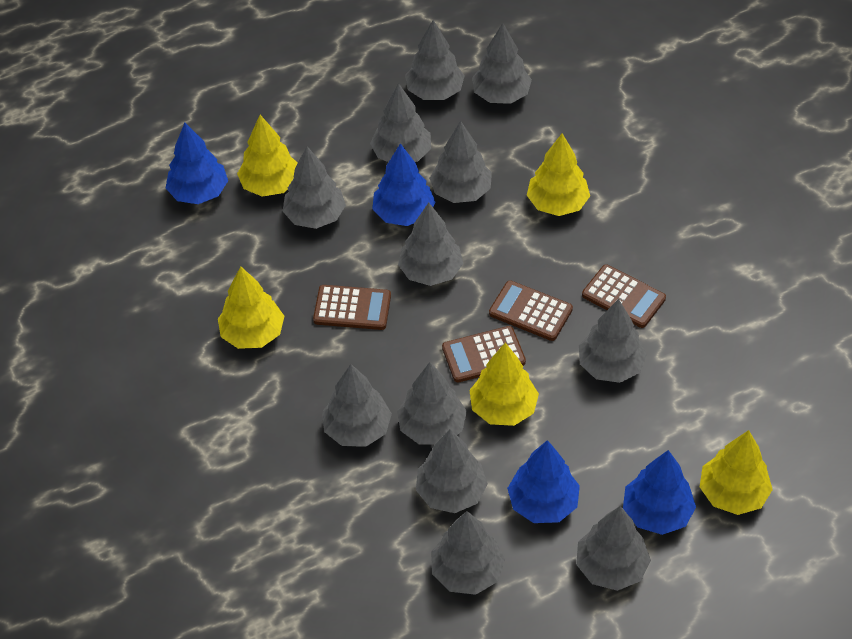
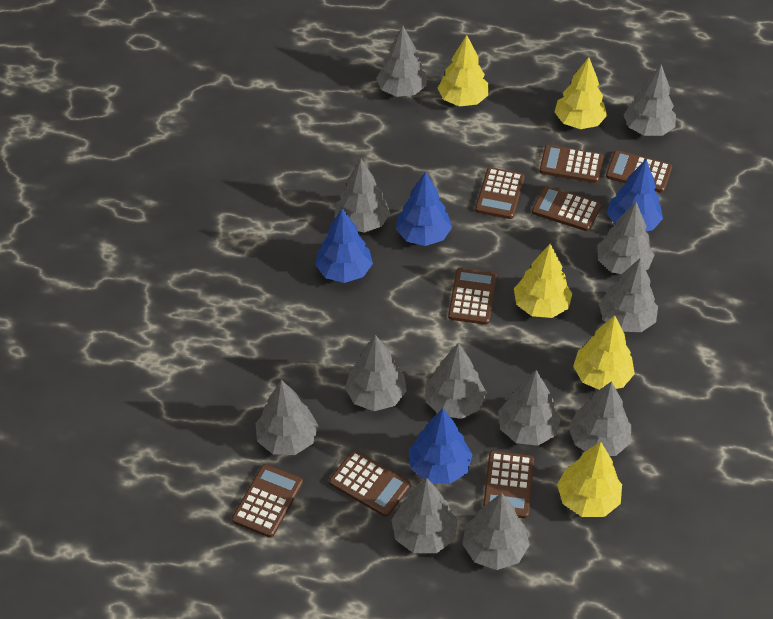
brown calculator: 4 -> 8

